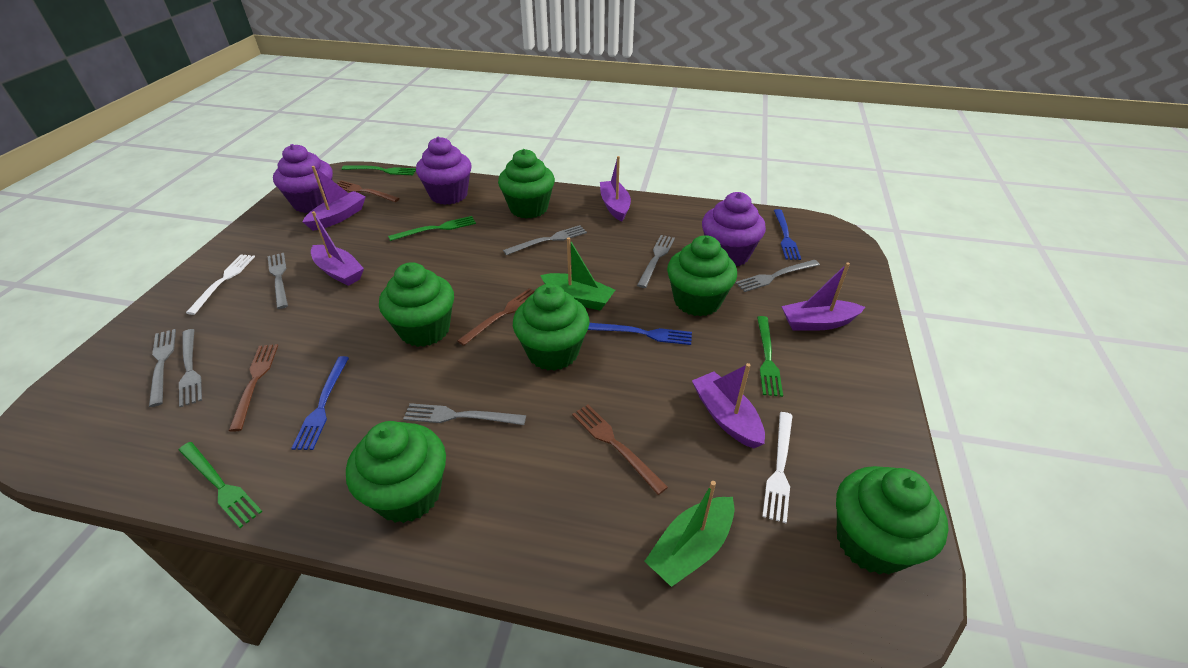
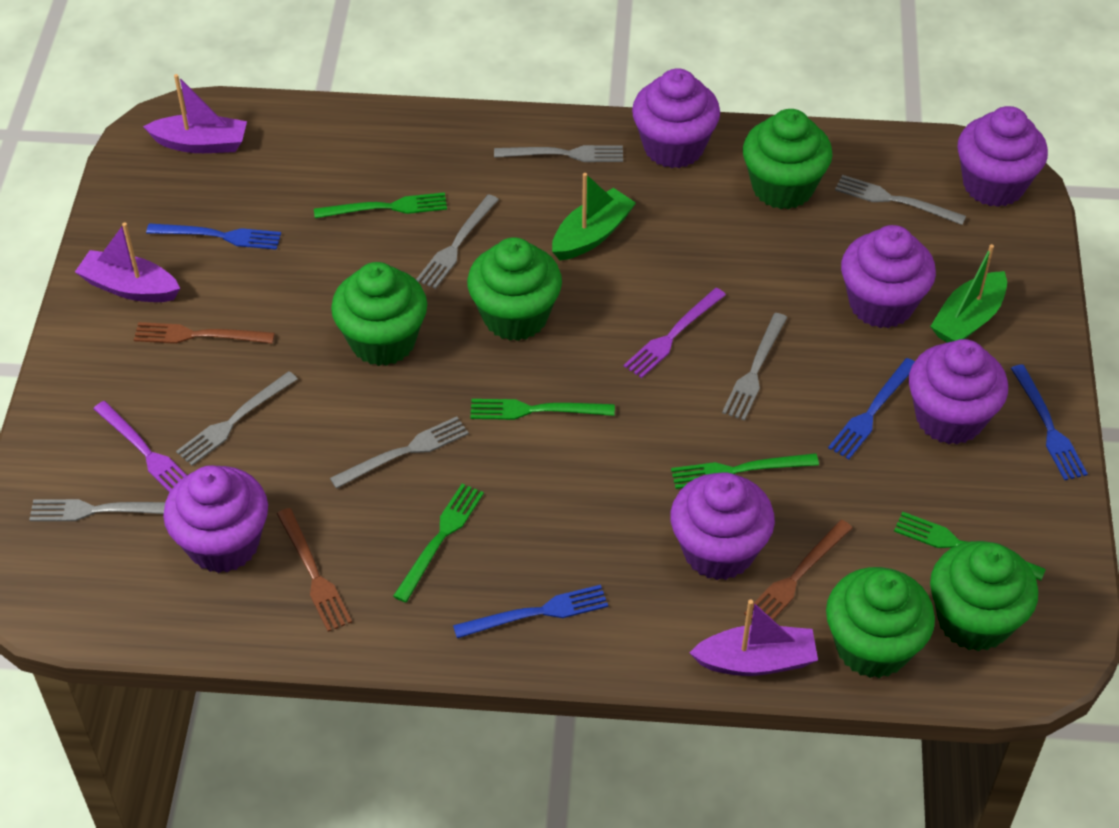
blue fork: 3 -> 4
brown fork: 4 -> 3
green cupcake: 6 -> 5
green fork: 4 -> 5
purple boat: 5 -> 3
purple cupcake: 3 -> 6
purple fork: 0 -> 2
white fork: 2 -> 0

